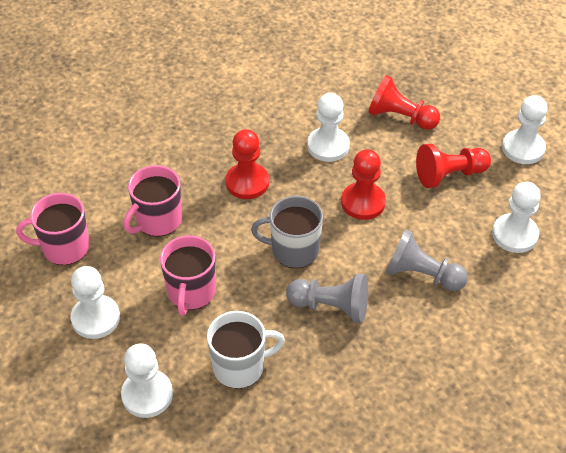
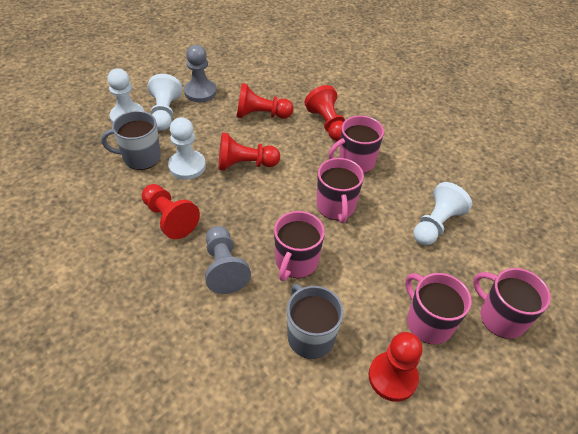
grey mug: 1 -> 2
pink mug: 3 -> 5
red pawn: 4 -> 5
white mug: 1 -> 0
white pawn: 5 -> 4

